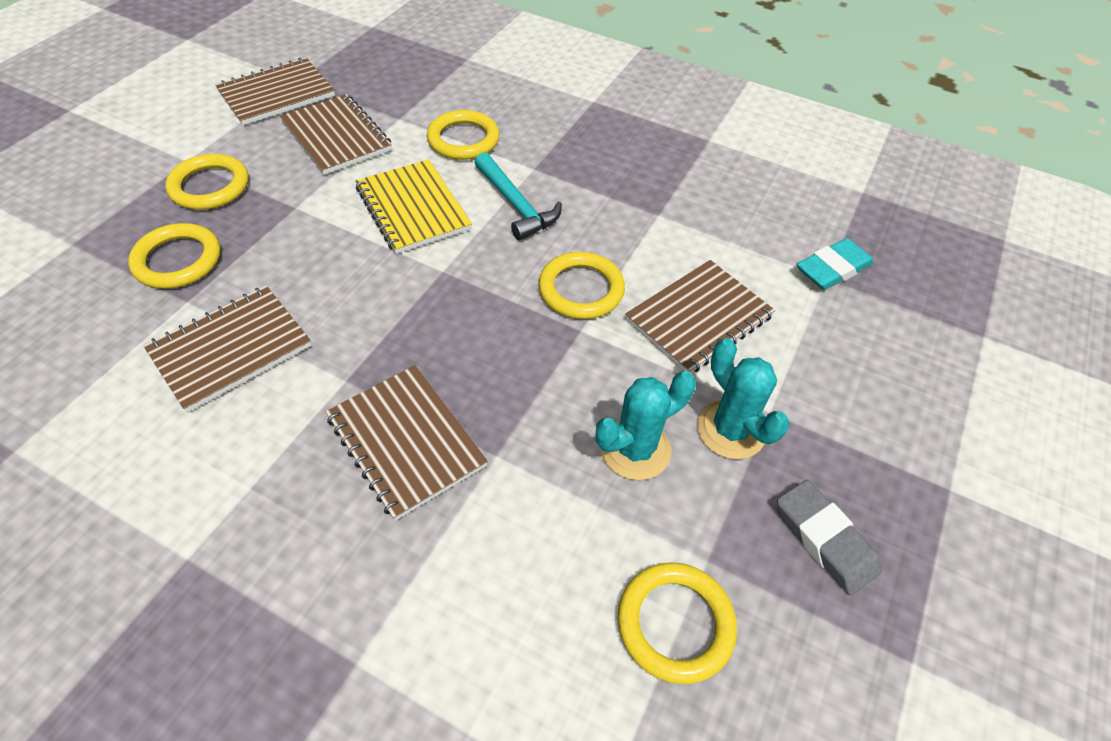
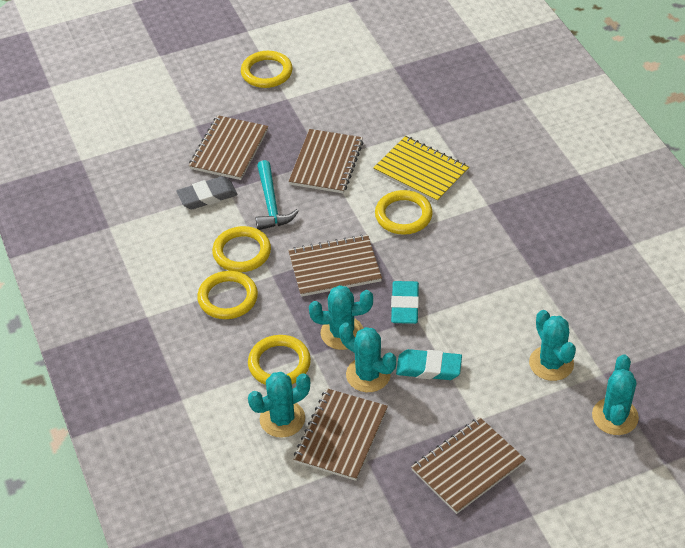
turquoise cactus: 2 -> 5
turquoise eraser: 1 -> 2

